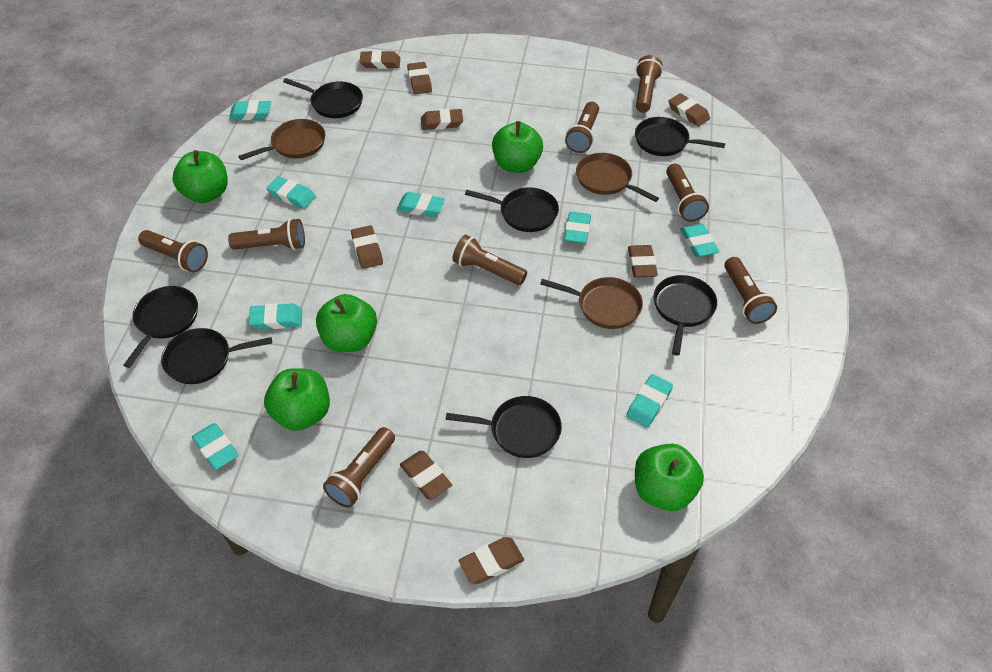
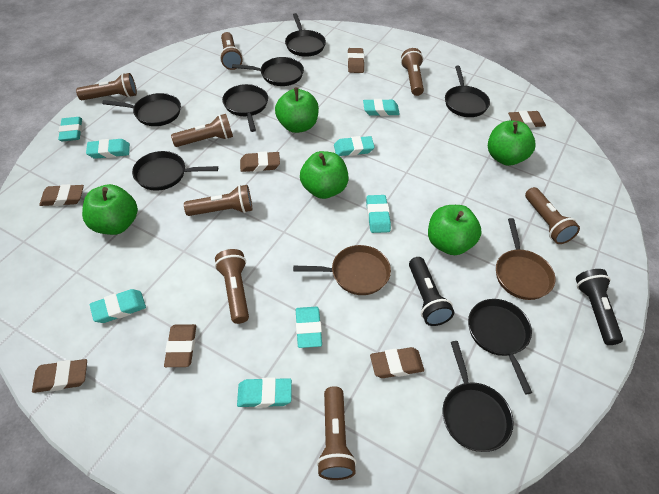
black flashlight: 0 -> 2
black pan: 7 -> 8
brown eraser: 8 -> 7
brown pan: 3 -> 2

